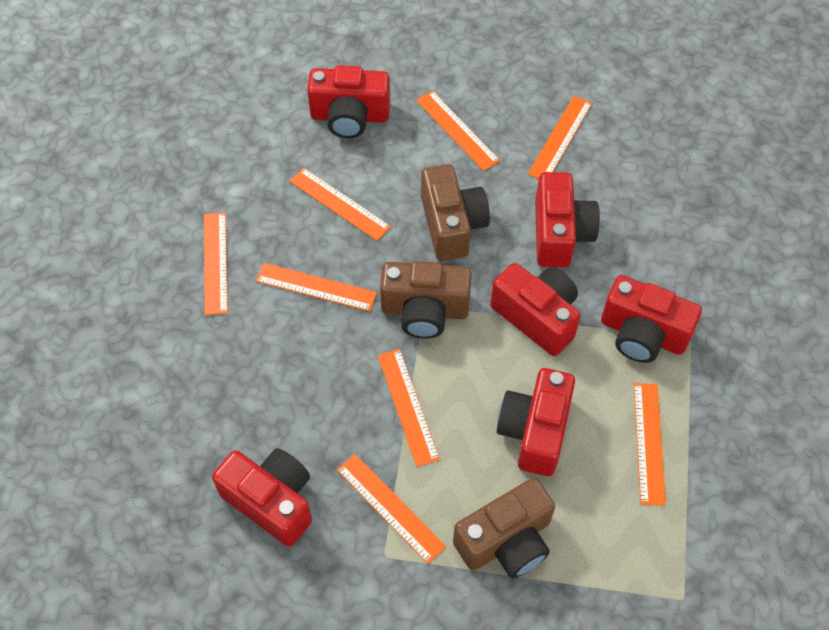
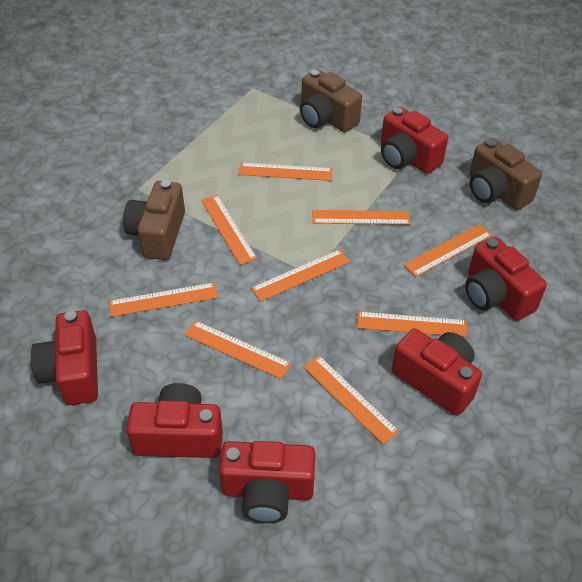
orange ruler: 8 -> 9

